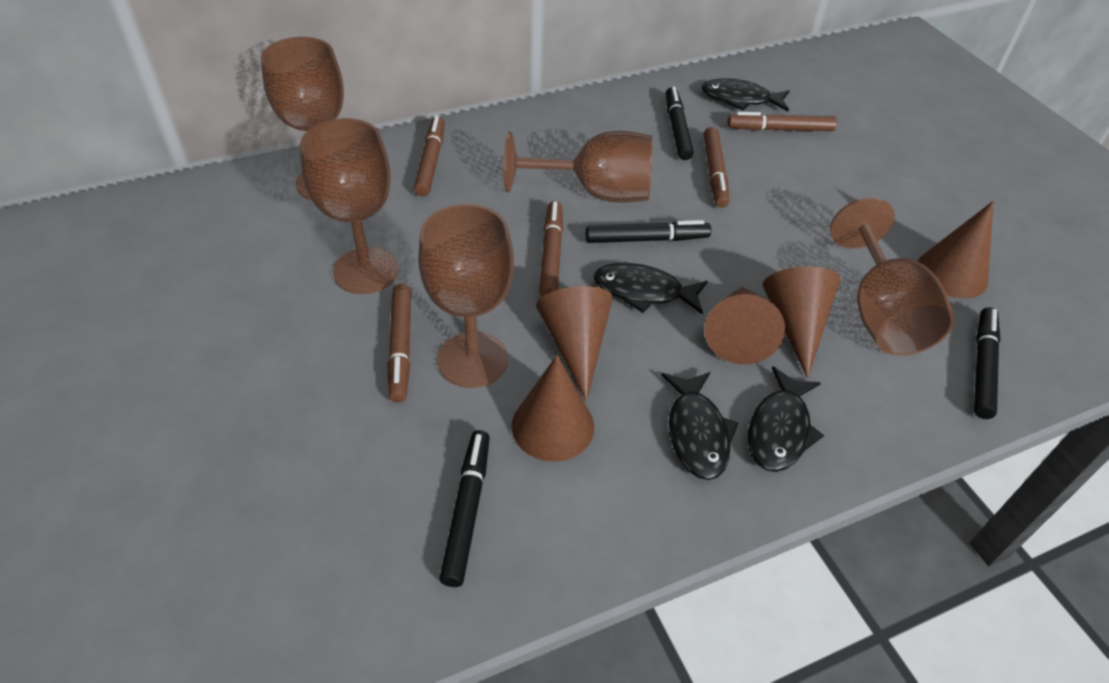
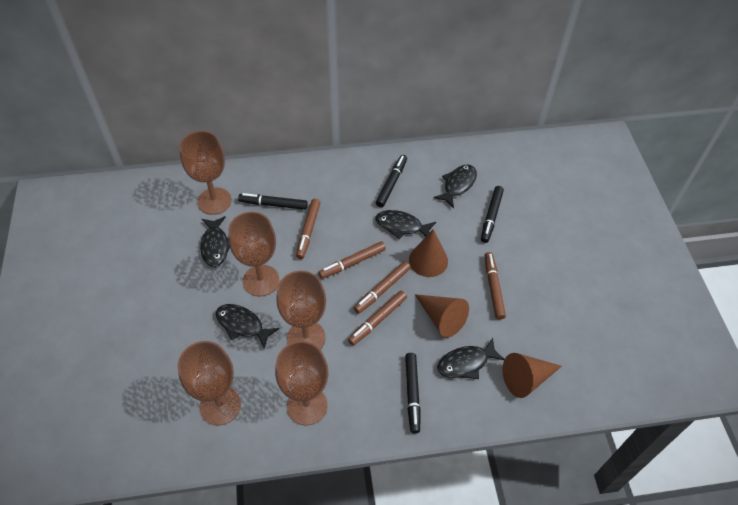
black fish: 4 -> 5
brown cone: 5 -> 3

